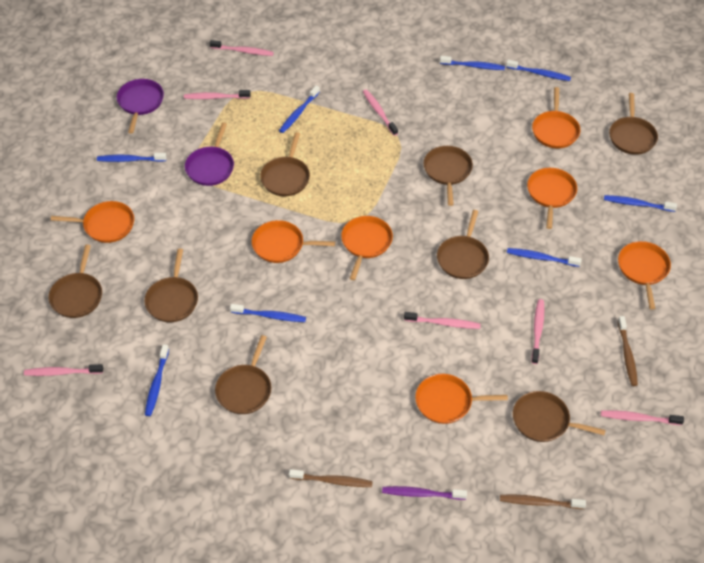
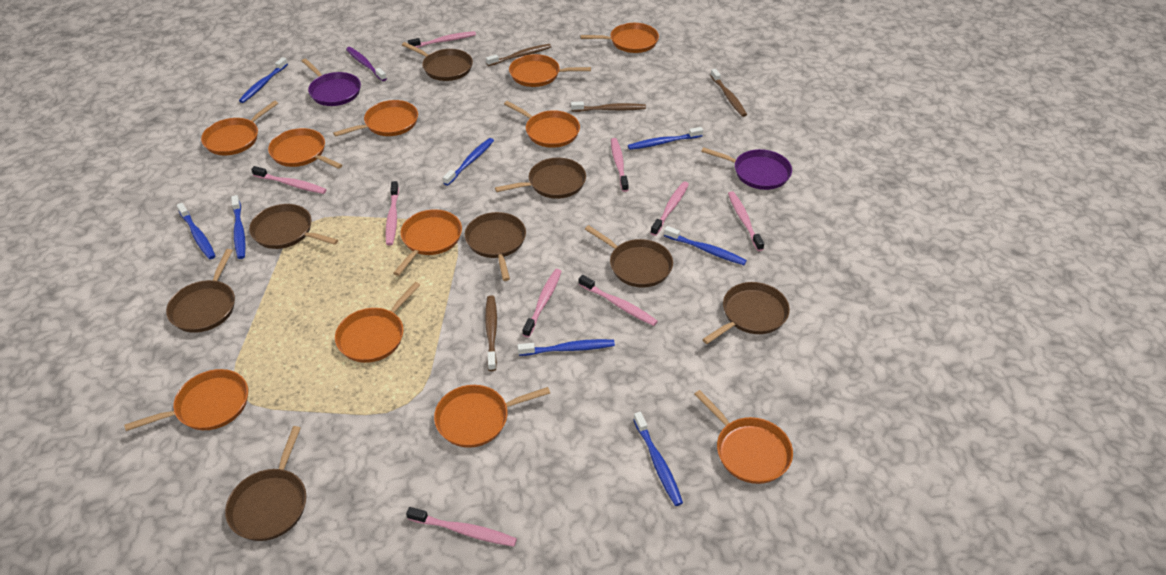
brown toothbrush: 3 -> 4
orange pan: 7 -> 11
pink toothbrush: 7 -> 9

